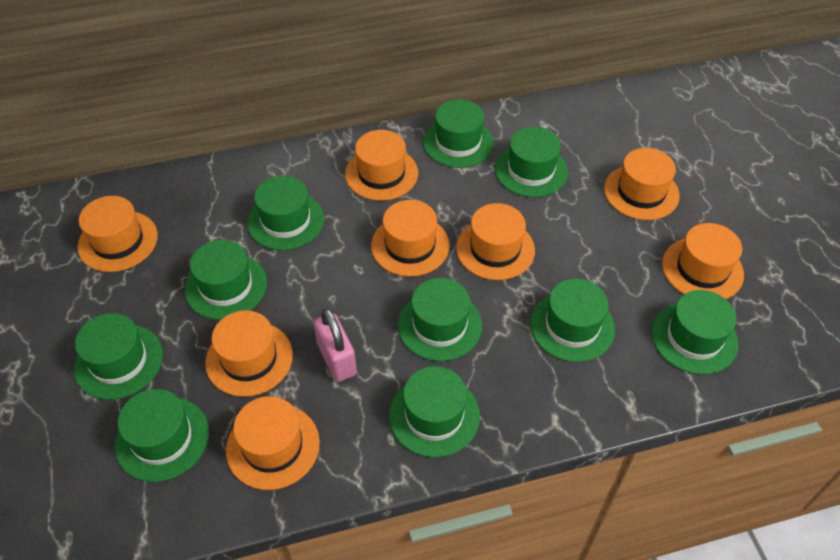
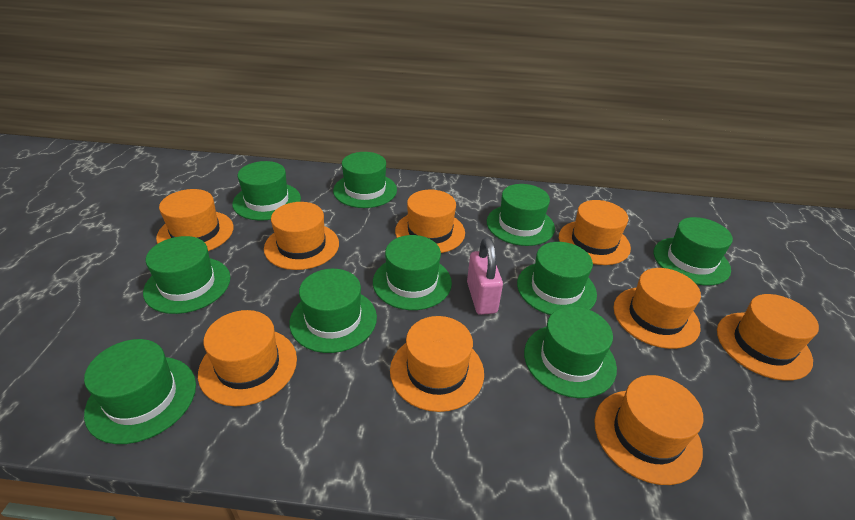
orange hat: 8 -> 9

